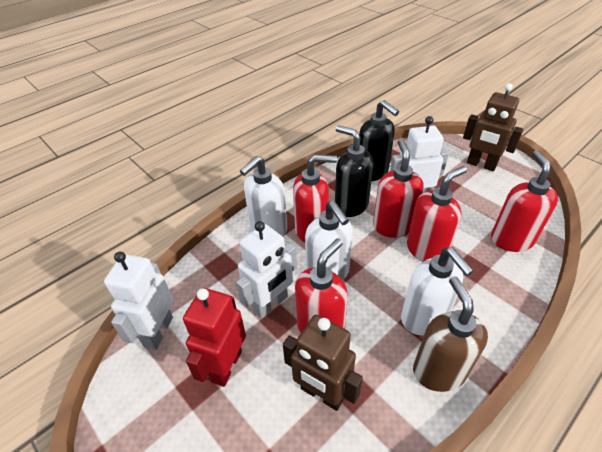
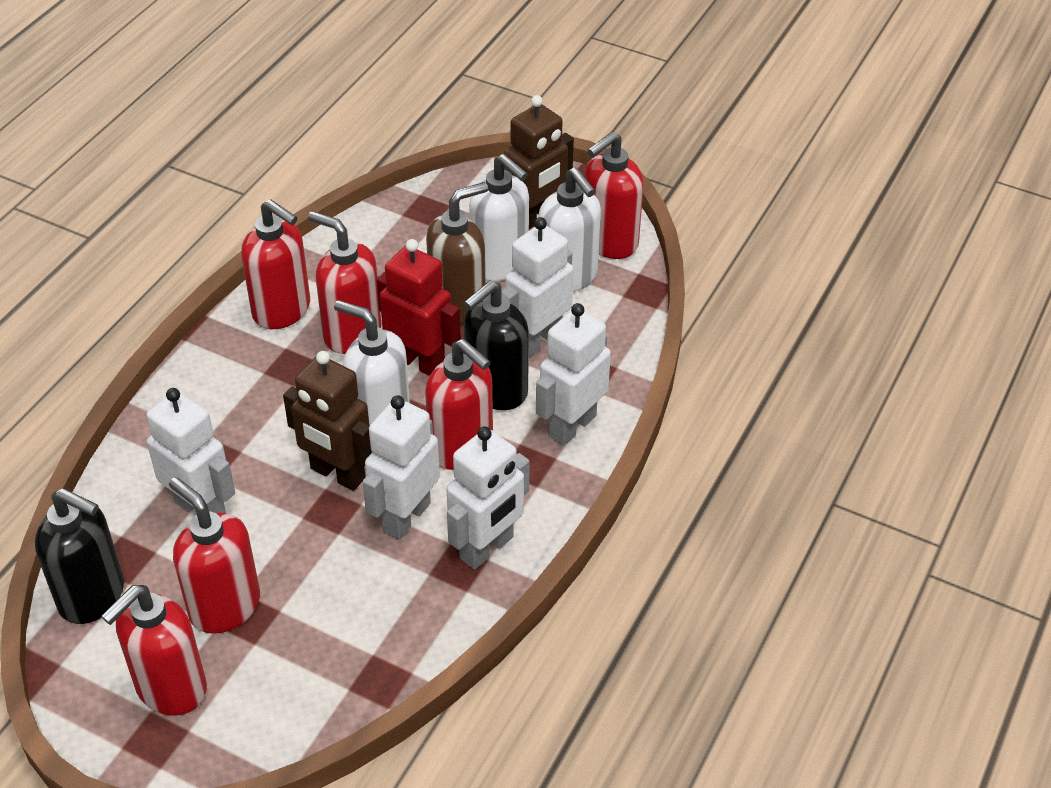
red soap dispenser: 5 -> 6
white robot: 3 -> 5

